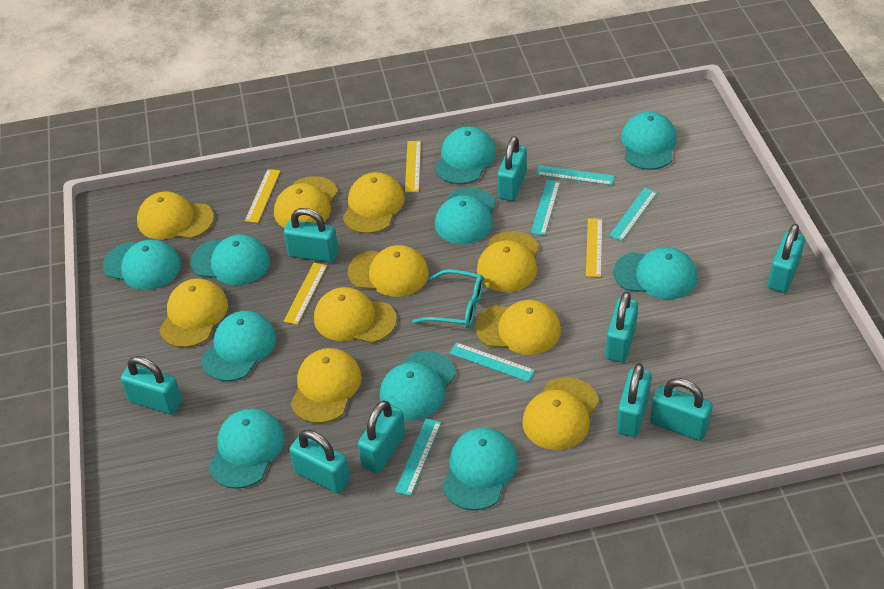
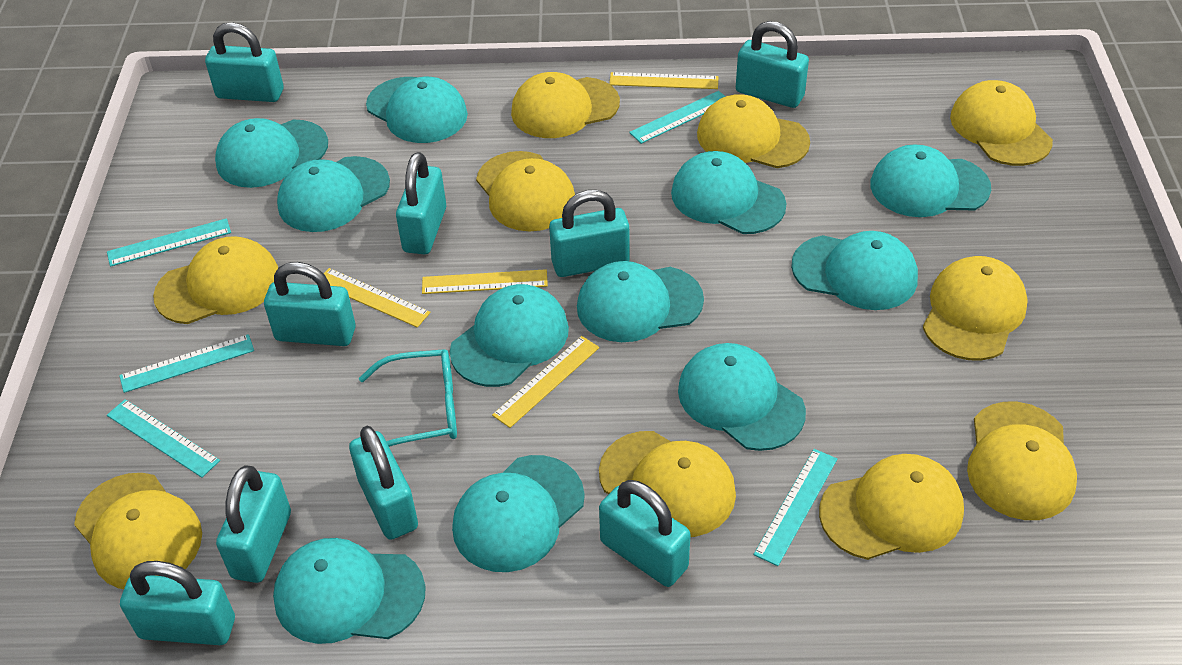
turquoise cap: 10 -> 11

